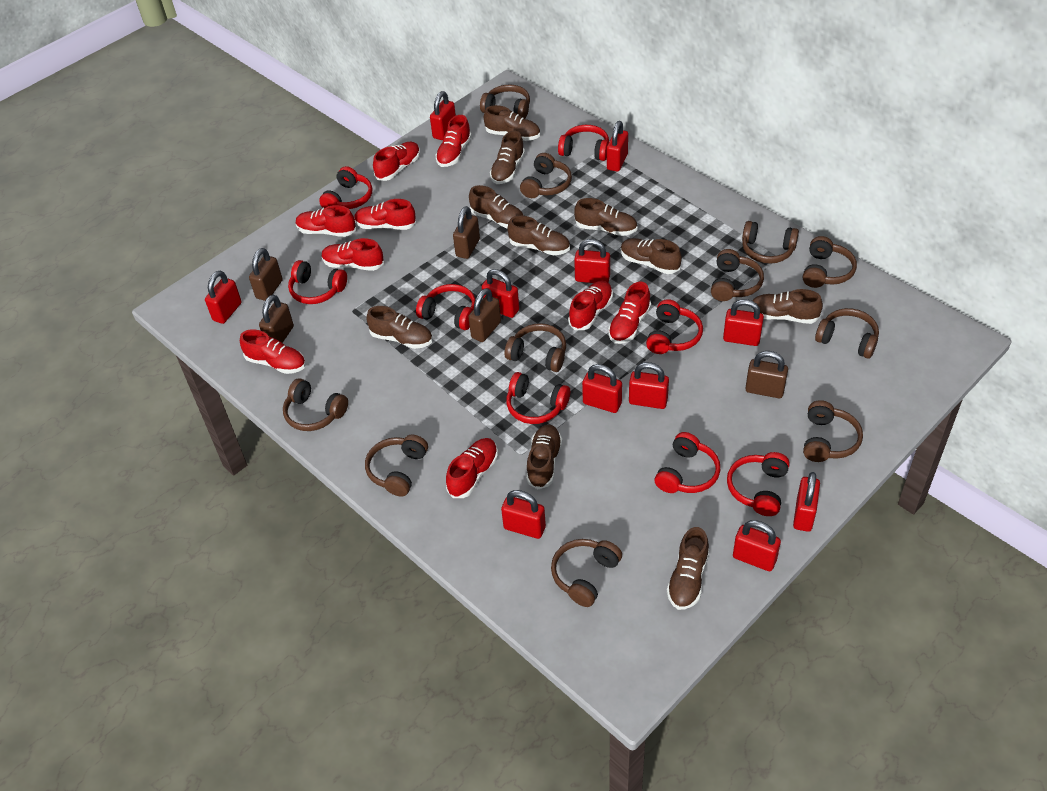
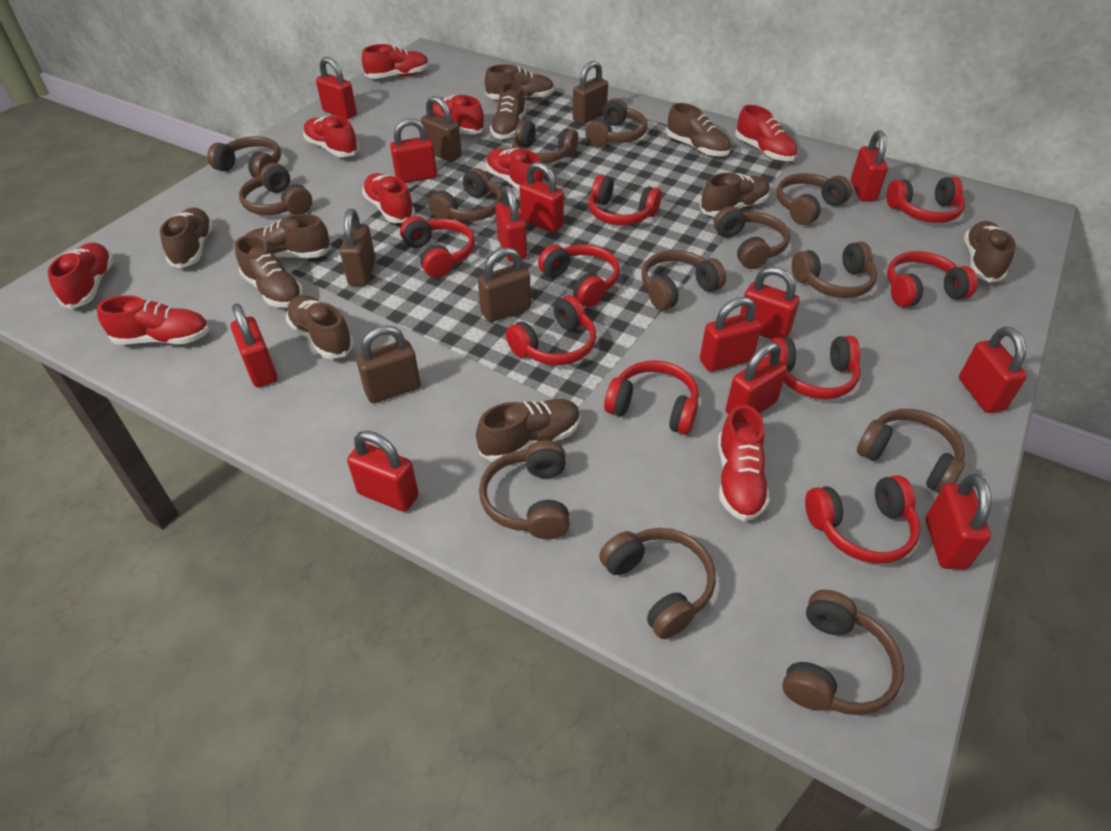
brown headphones: 11 -> 13
red headphones: 8 -> 9
red padlock: 11 -> 12

